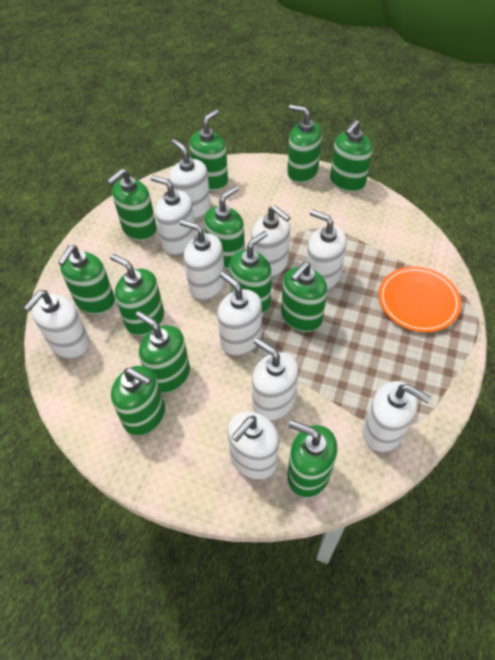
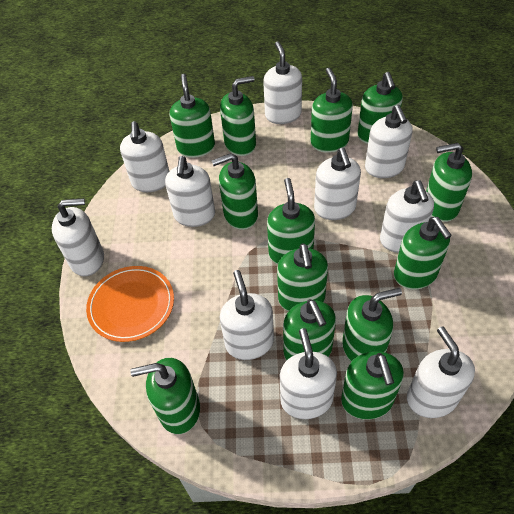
green soap dispenser: 12 -> 13

